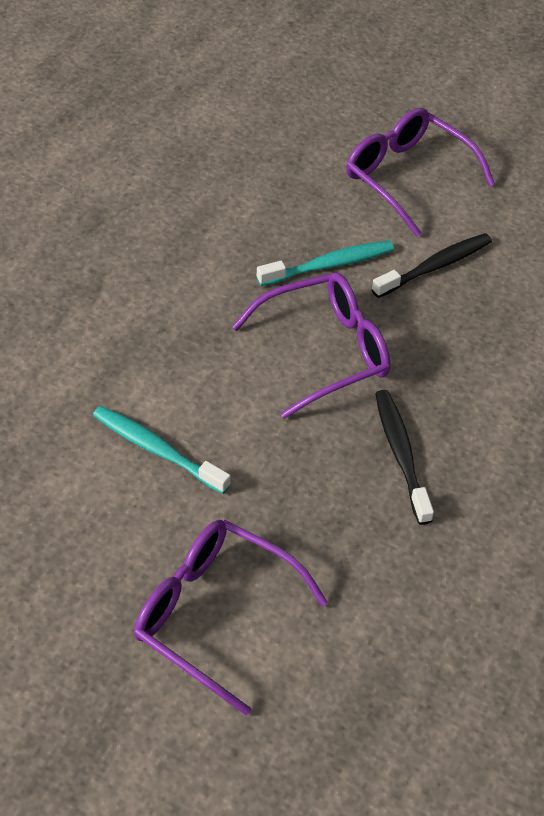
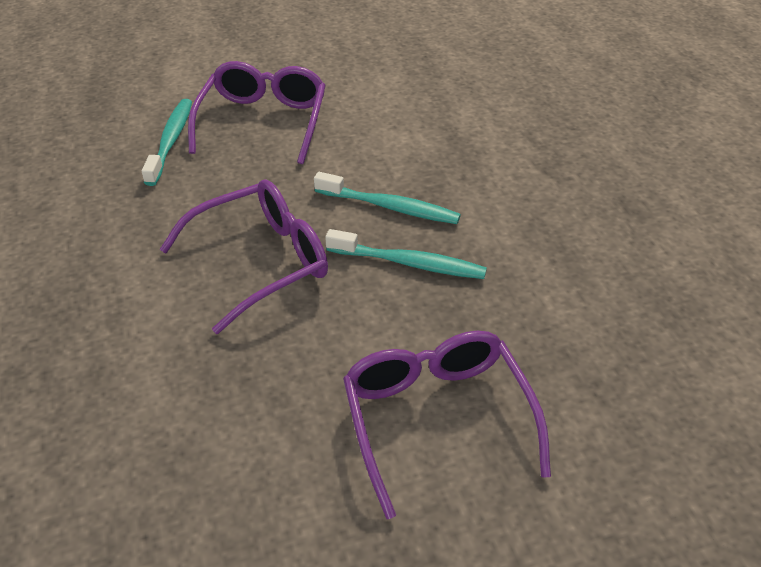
black toothbrush: 2 -> 0
turquoise toothbrush: 2 -> 3

